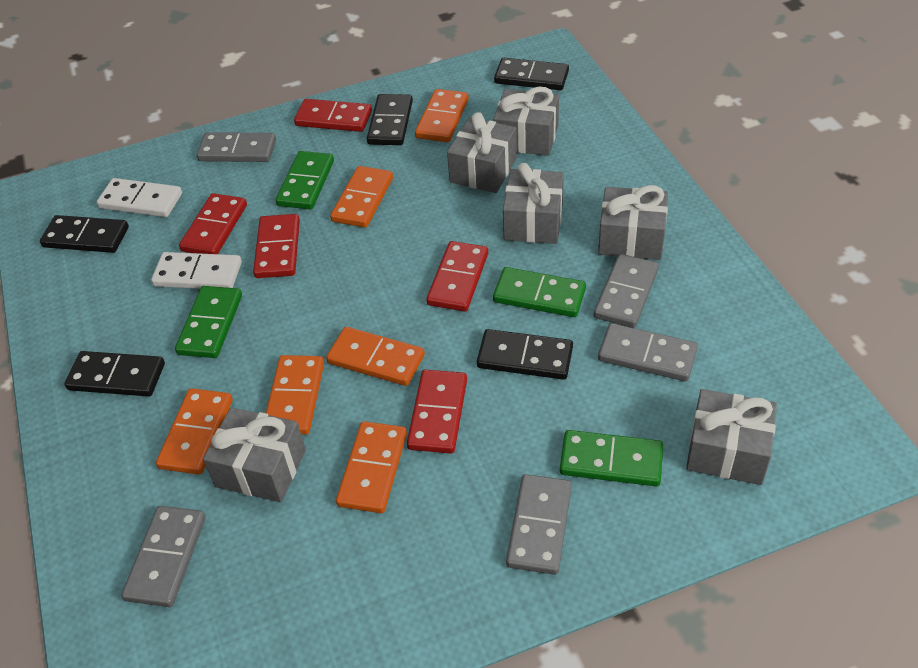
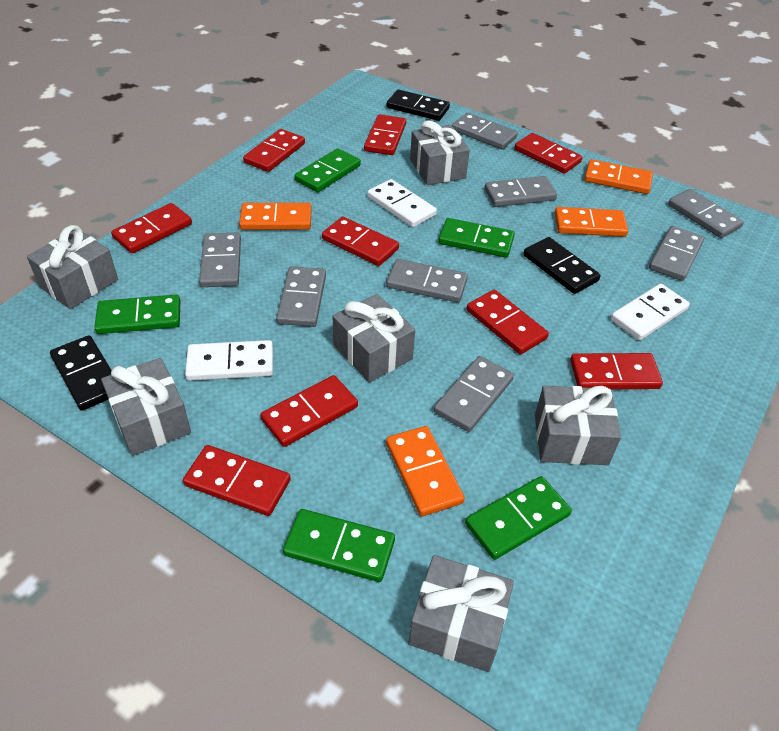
black domino: 5 -> 3
green domino: 4 -> 5
grey domino: 5 -> 8
orange domino: 6 -> 4
red domino: 5 -> 9
white domino: 2 -> 3

